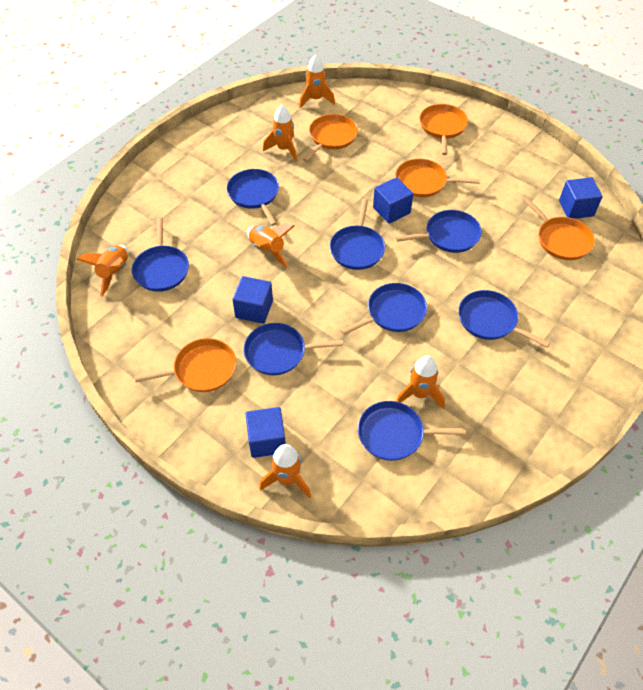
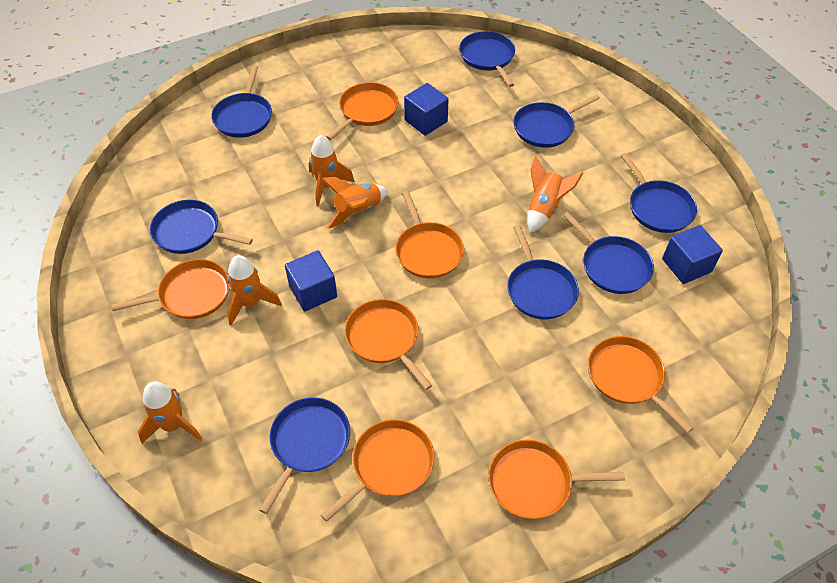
blue cube: 4 -> 3
orange pan: 5 -> 7
orange rocket: 6 -> 5

